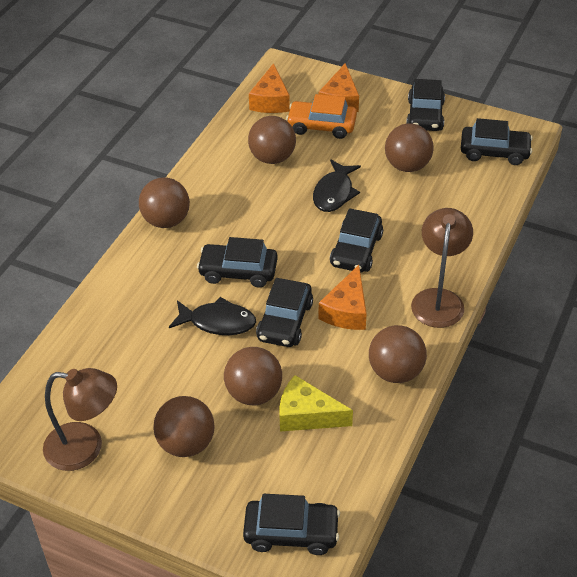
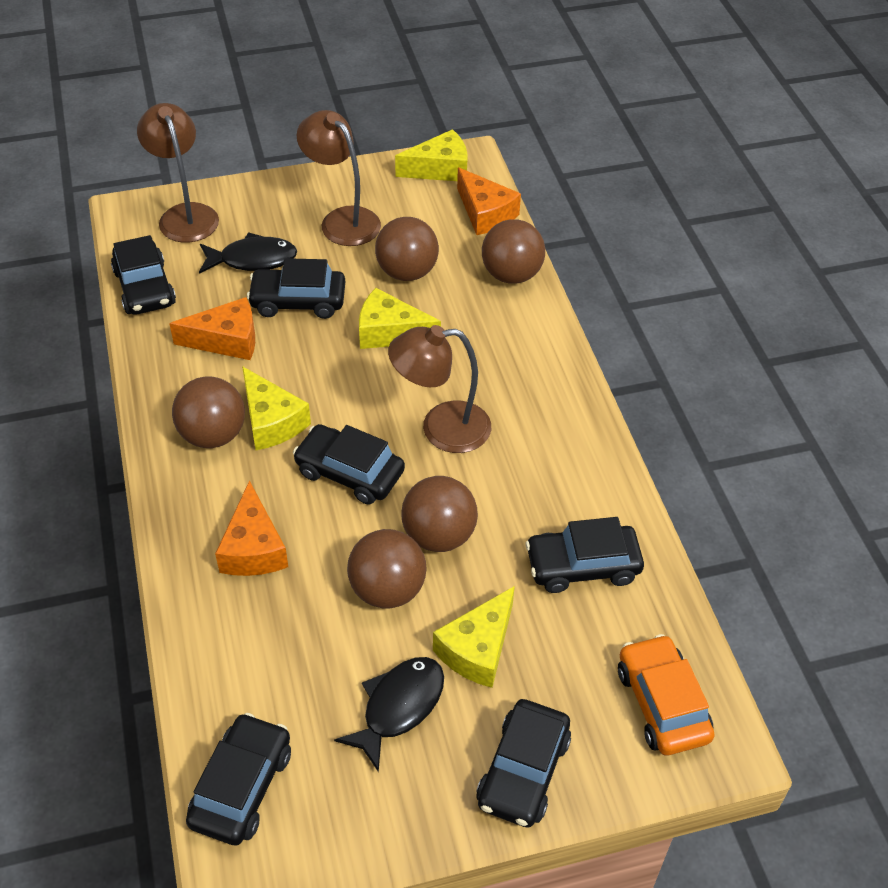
brown ball: 6 -> 5
brown lamp: 2 -> 3
yellow cheese: 1 -> 4

